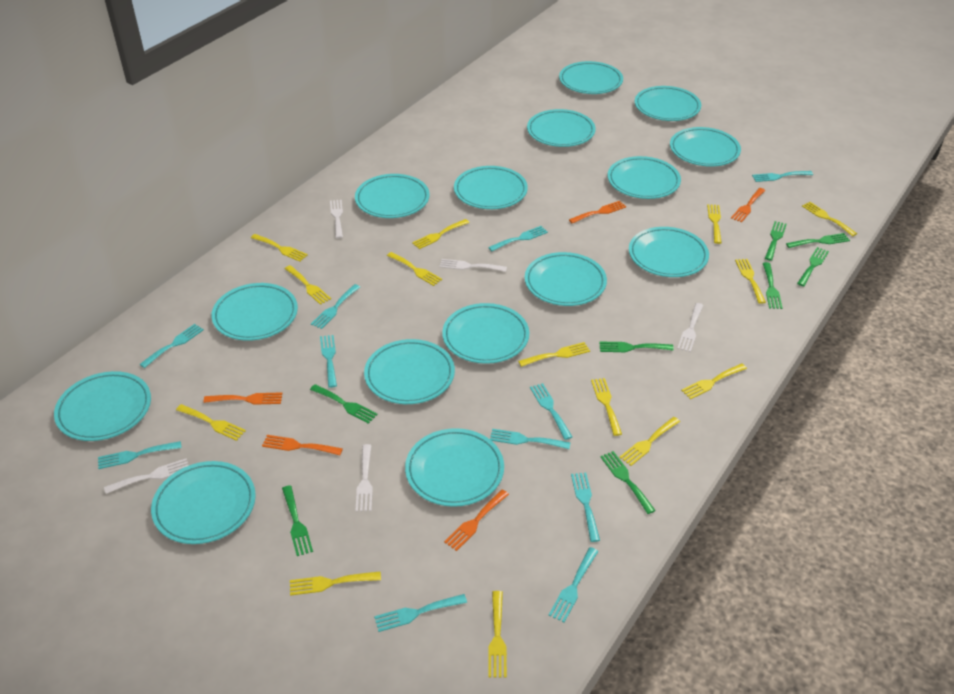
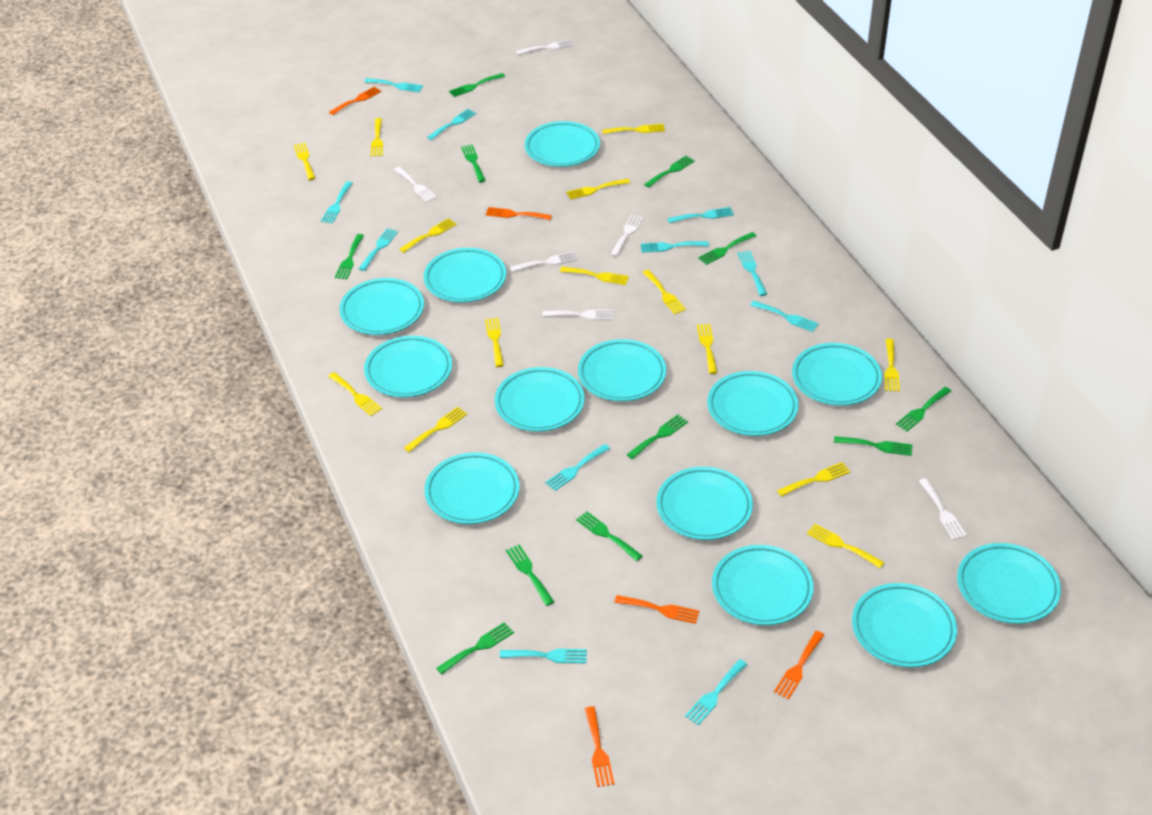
green fork: 8 -> 11
turquoise plate: 15 -> 13
white fork: 5 -> 6

